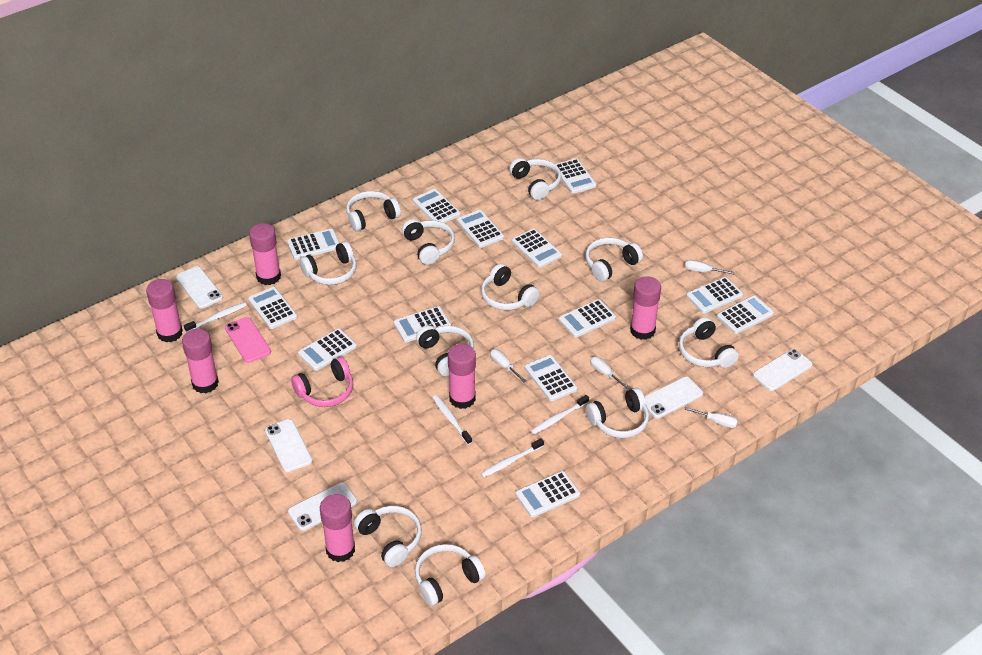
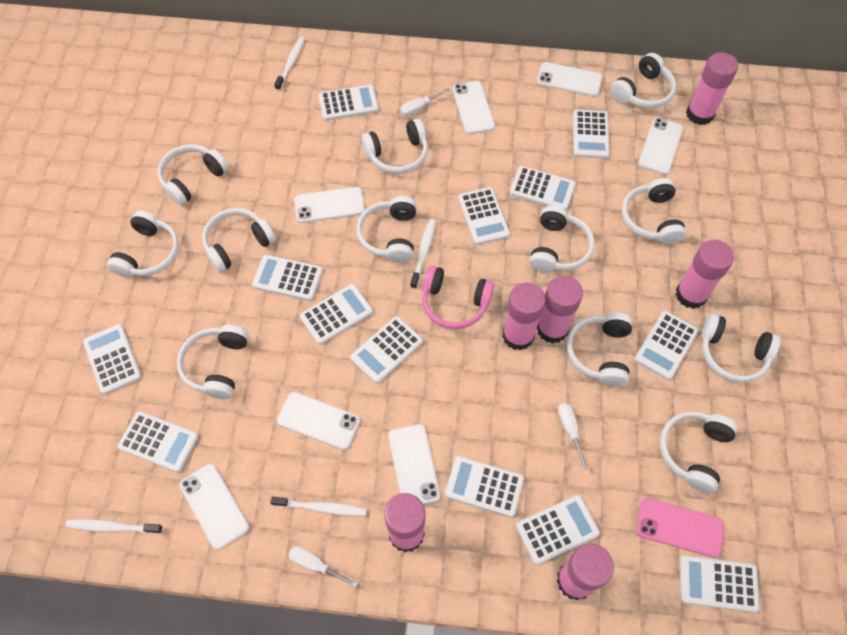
white headphones: 11 -> 12
white phone: 5 -> 7
white screwdriver: 4 -> 3

